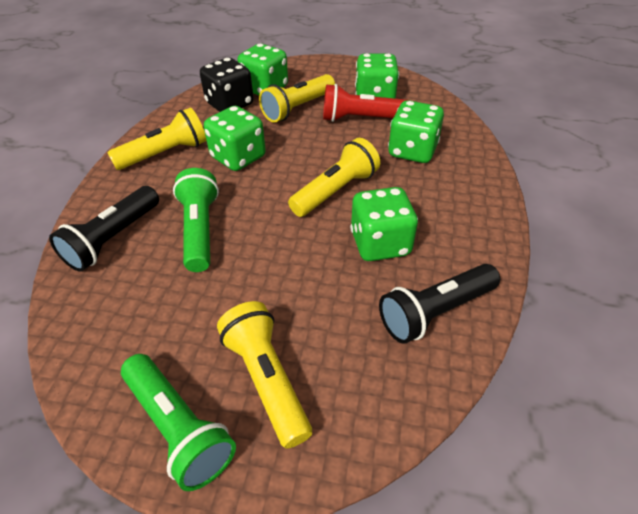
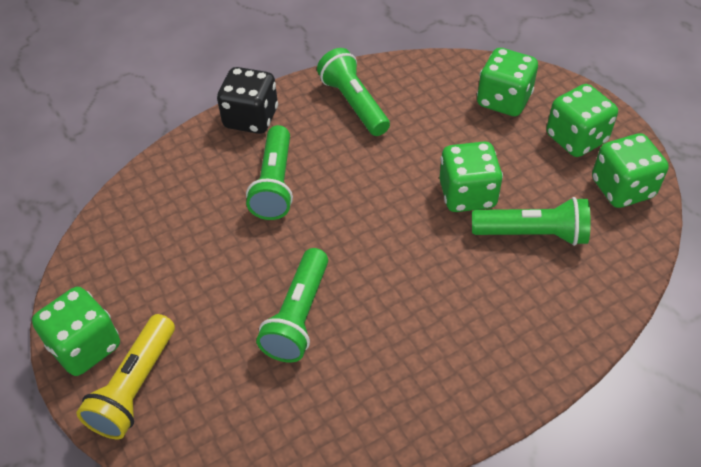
black flashlight: 2 -> 0
green flashlight: 2 -> 4
red flashlight: 1 -> 0
yellow flashlight: 4 -> 1

